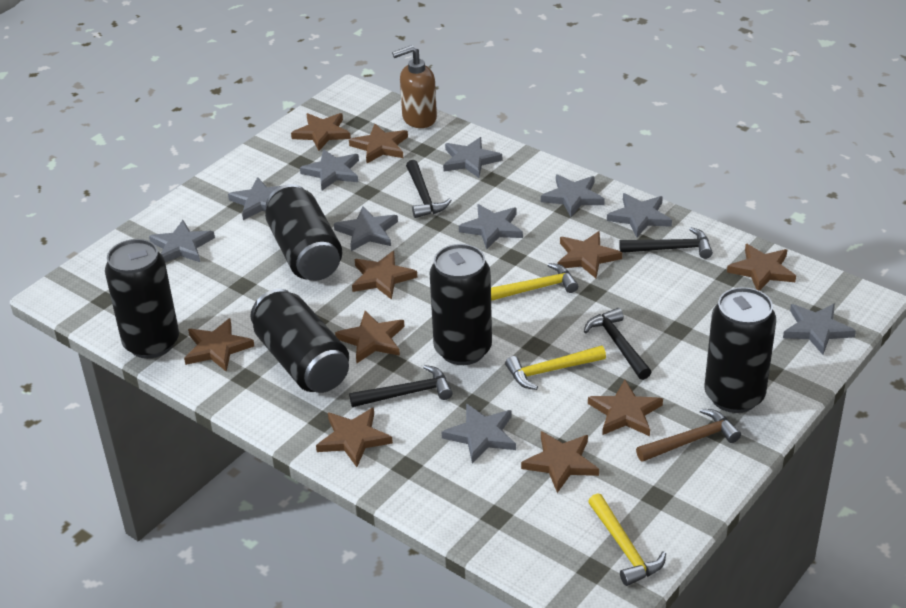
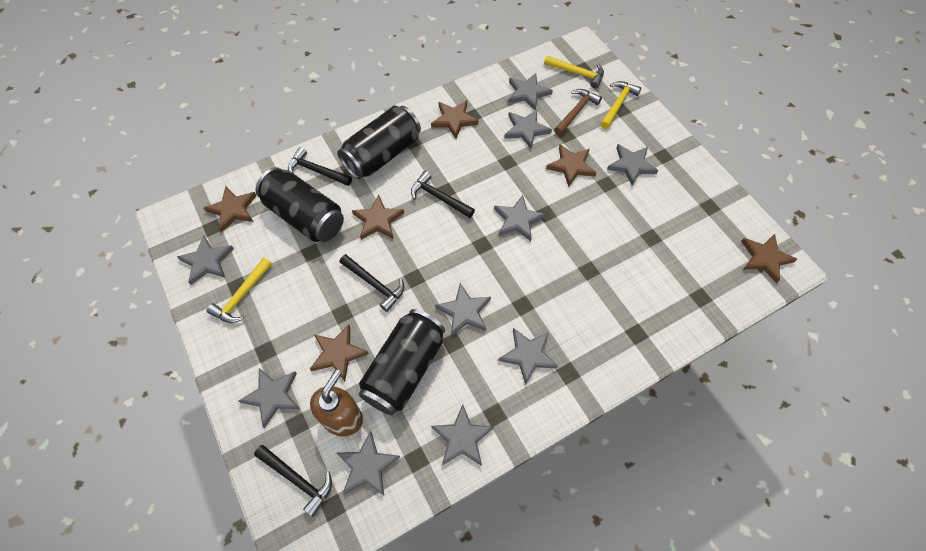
black can: 5 -> 3
brown star: 10 -> 6

